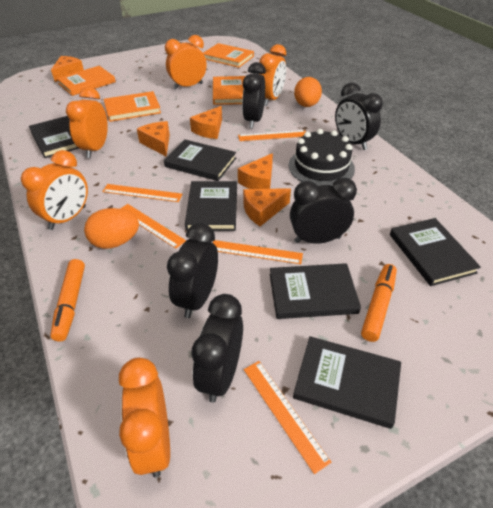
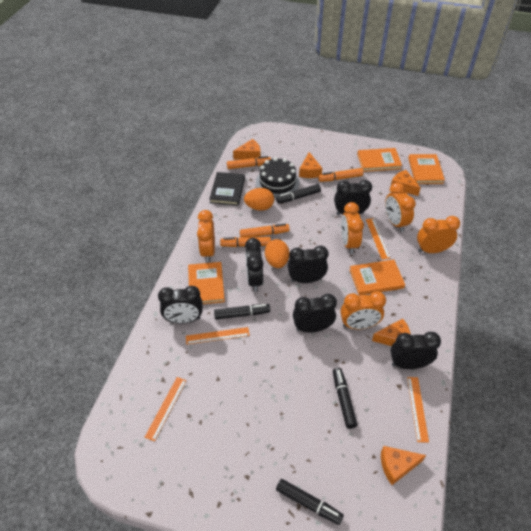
black book: 6 -> 1
black clock: 5 -> 6
black marker: 0 -> 4
orange marker: 2 -> 4
orange ruler: 5 -> 4

